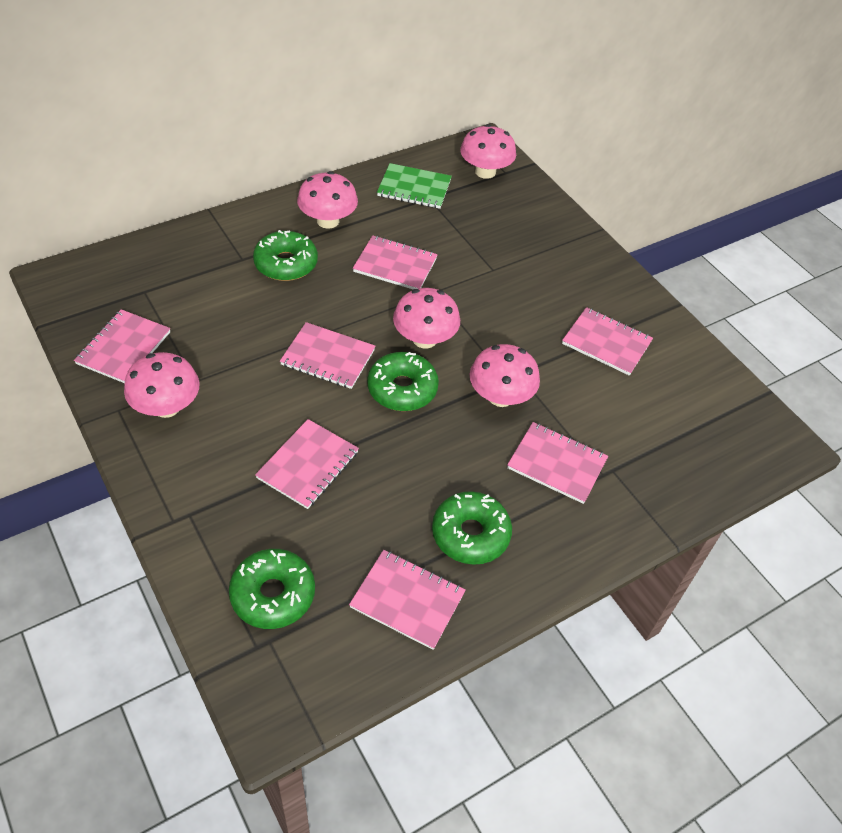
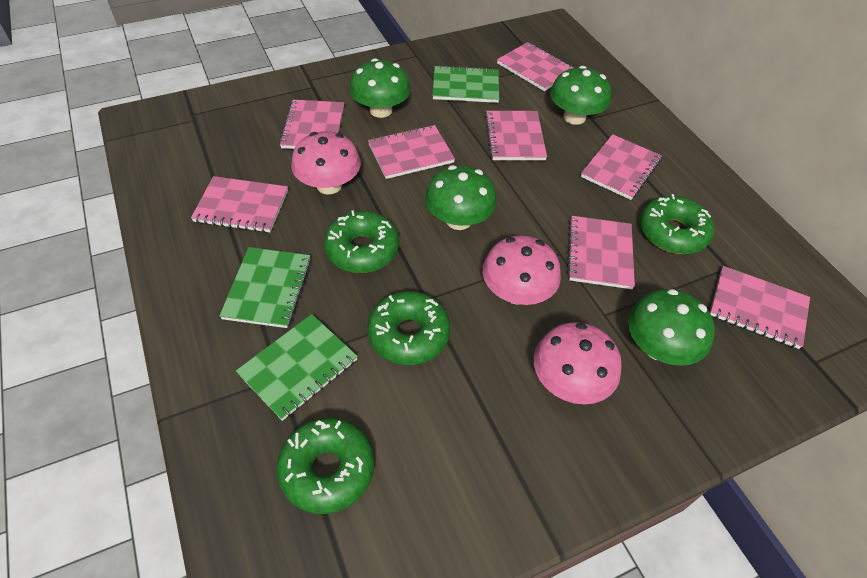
green mushroom: 0 -> 4
green notebook: 1 -> 3
pink mushroom: 5 -> 3
pink notebook: 7 -> 8

